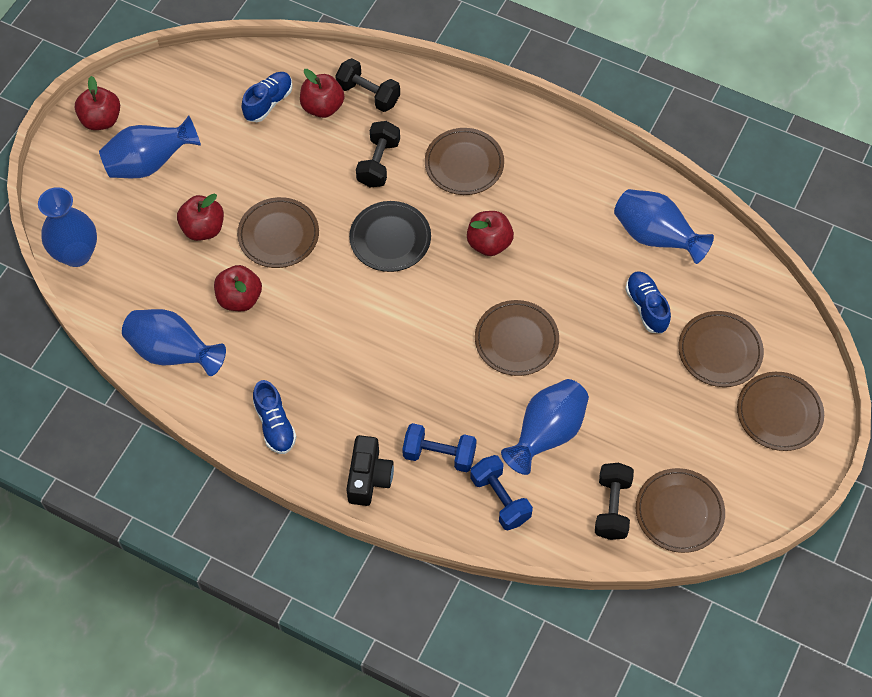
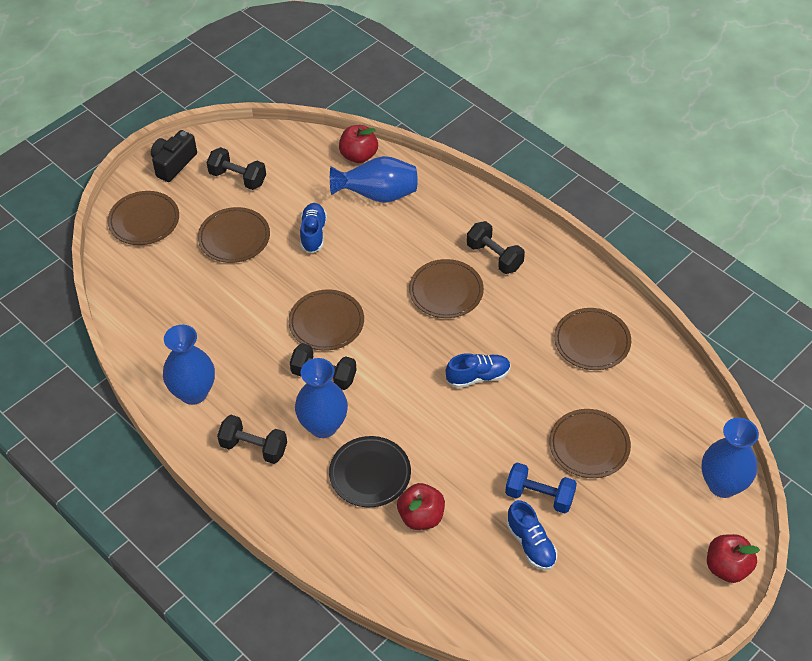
black dumbbell: 3 -> 4
blue dumbbell: 2 -> 1
blue vase: 5 -> 4
red apple: 5 -> 3

